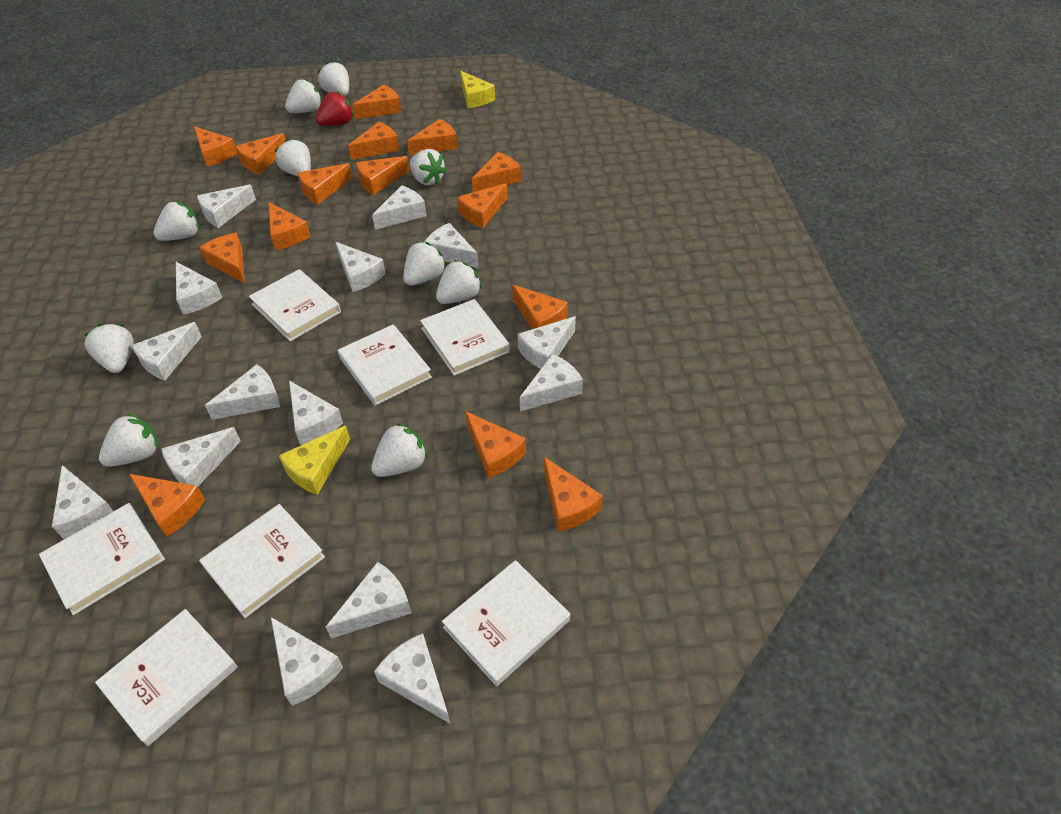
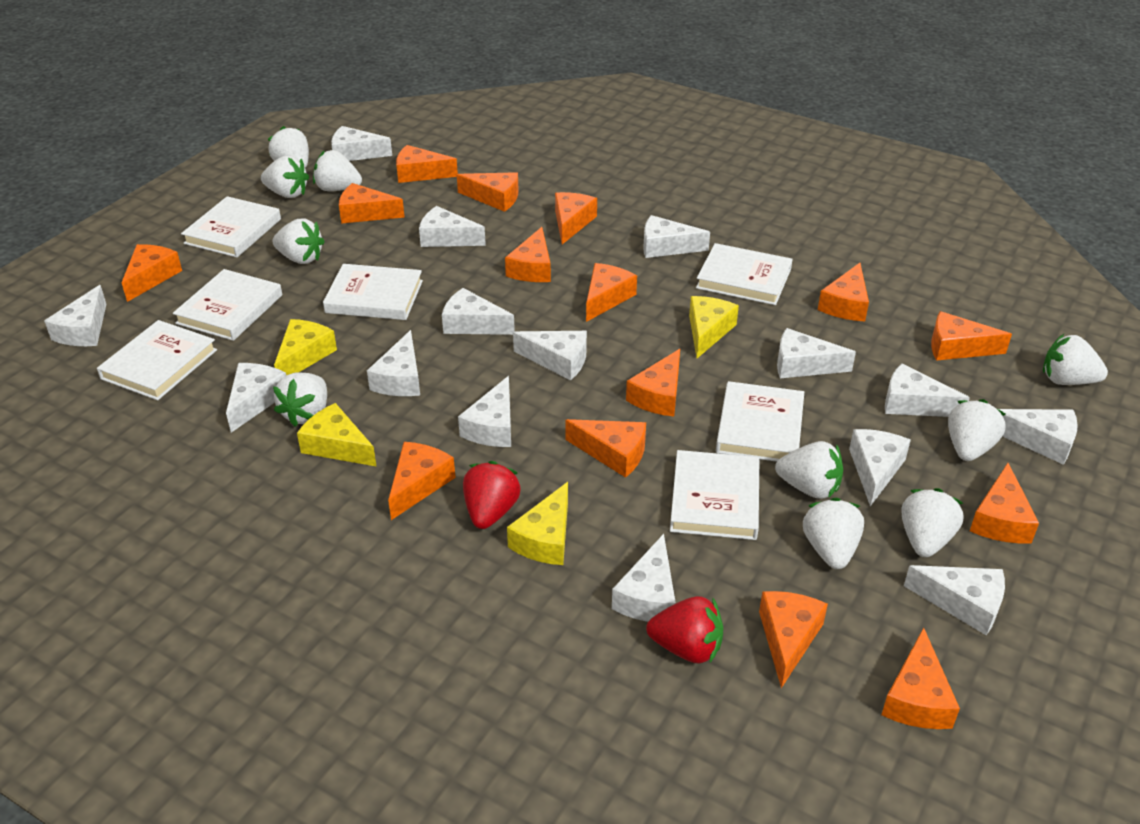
red strawberry: 1 -> 2
yellow cheese: 2 -> 4

